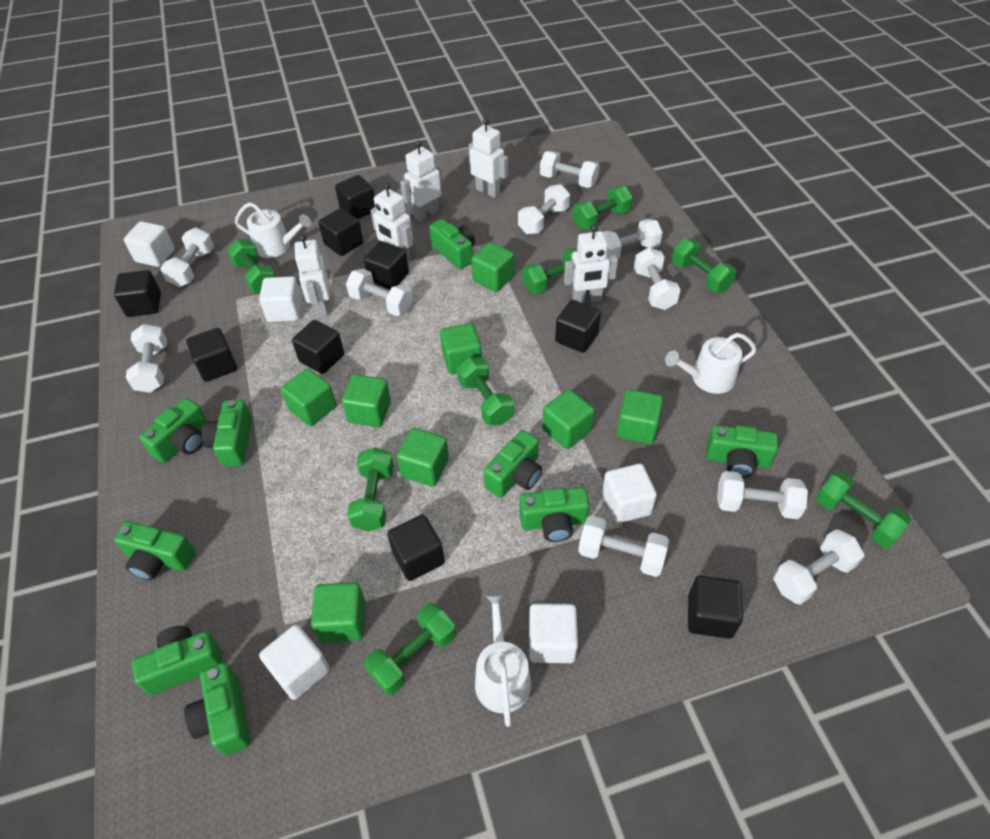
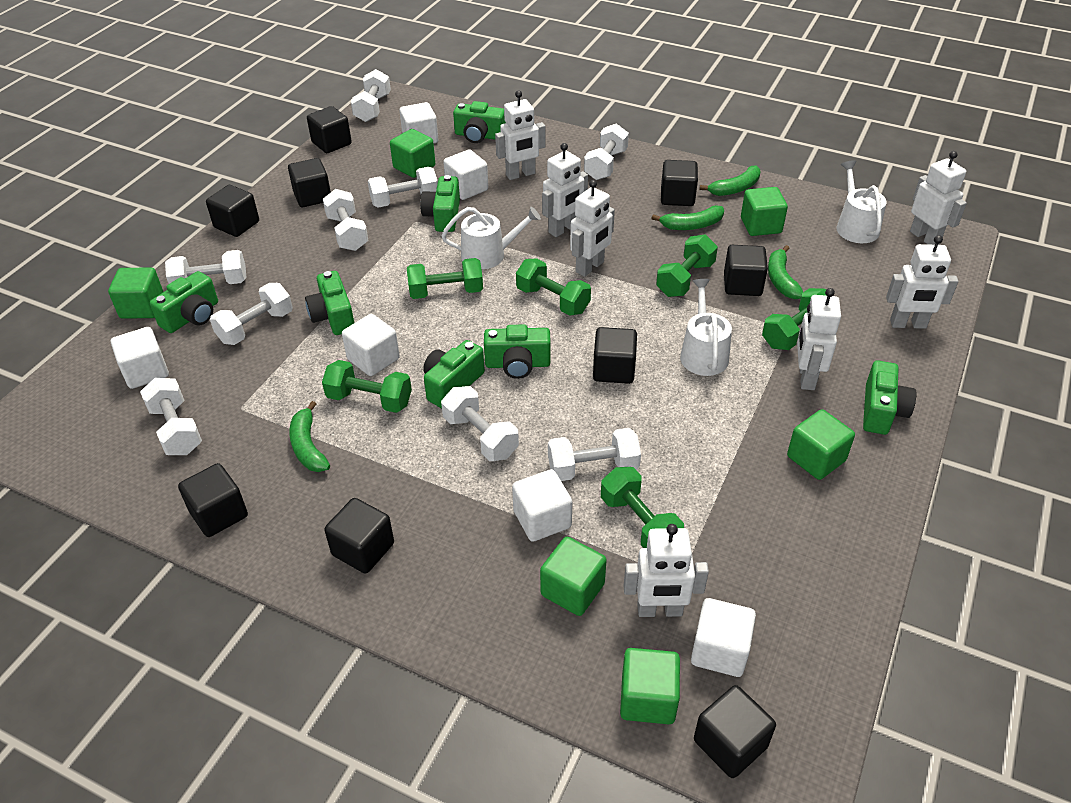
green banana: 0 -> 4
green camera: 9 -> 7
green cube: 8 -> 6
green dumbbell: 8 -> 6
white cube: 5 -> 6
white dumbbell: 10 -> 9
white robot: 5 -> 7

